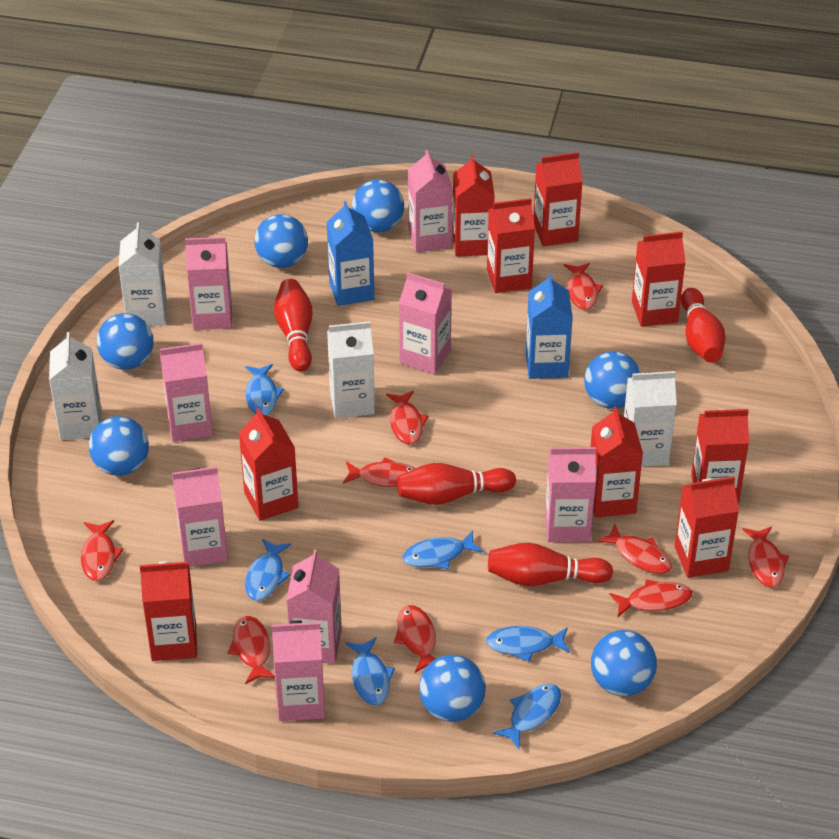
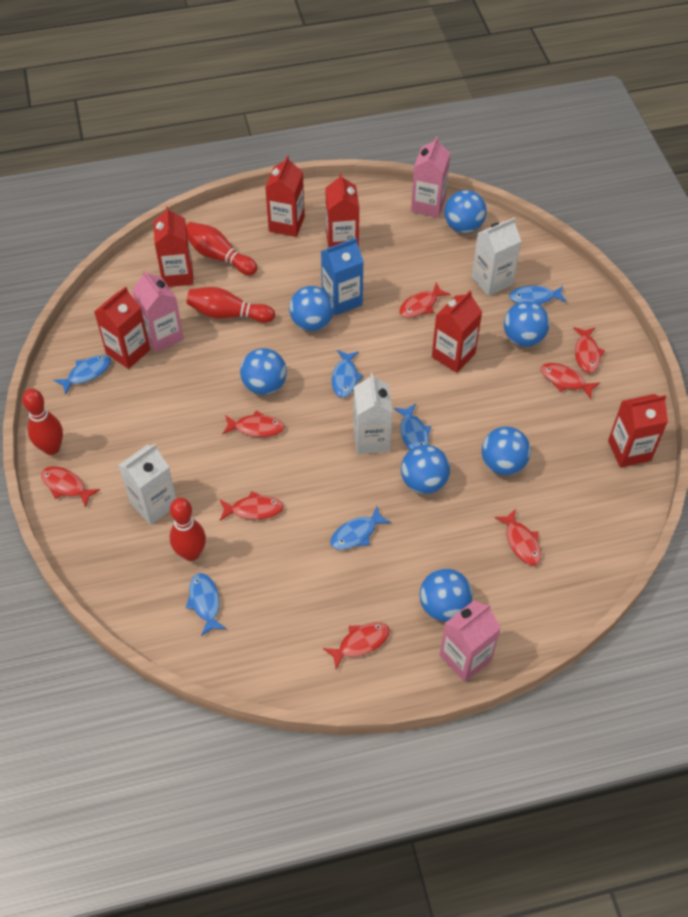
blue carton: 2 -> 1
pink carton: 8 -> 3
red carton: 9 -> 6
red fish: 9 -> 8
white carton: 4 -> 3

